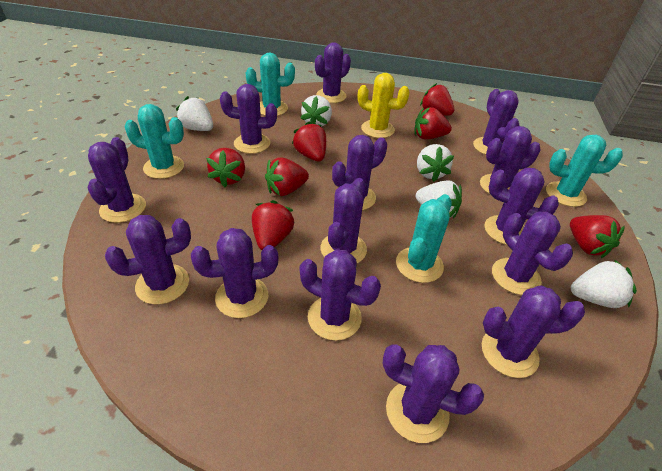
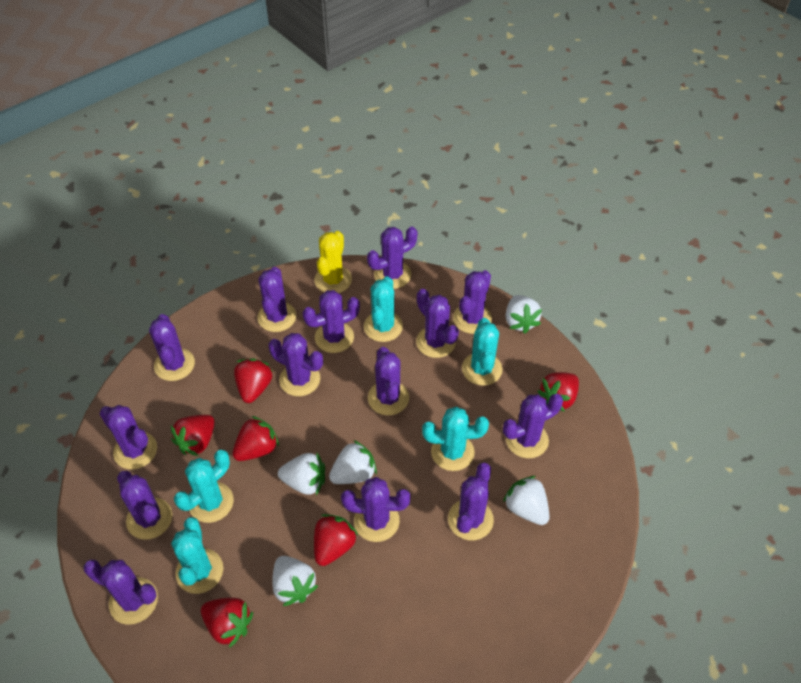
red strawberry: 7 -> 6
turquoise cactus: 4 -> 5

